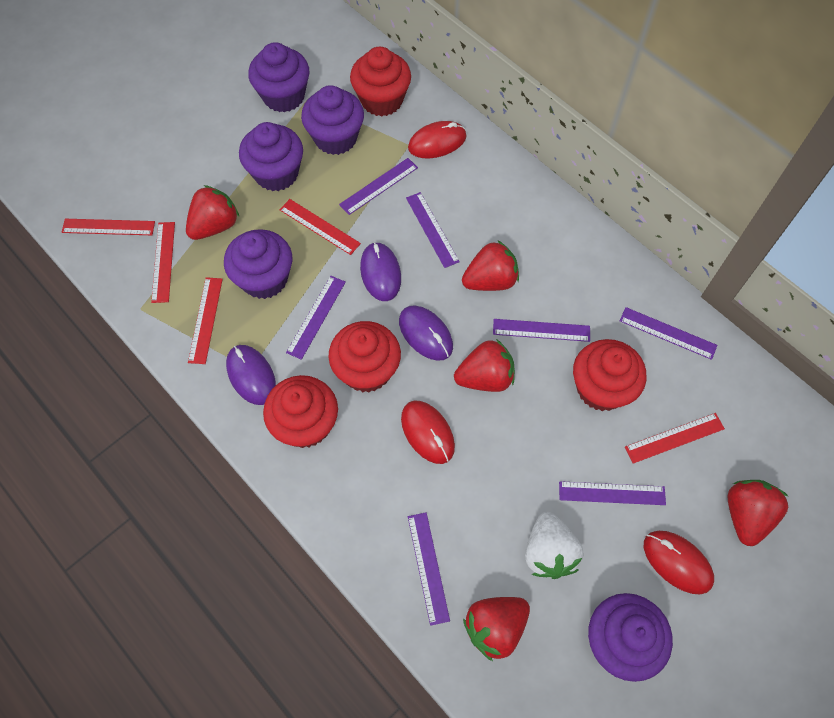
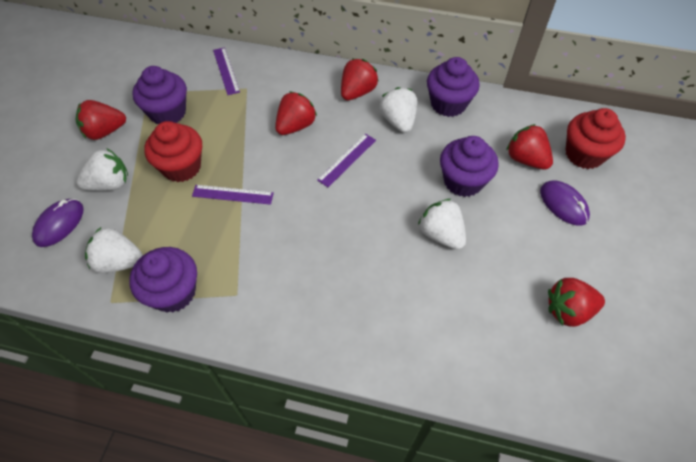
purple cupcake: 5 -> 4
purple mouse: 3 -> 2
purple ruler: 7 -> 3
red cupcake: 4 -> 2
red mouse: 3 -> 0
red ruler: 5 -> 0
white strawberry: 1 -> 4

